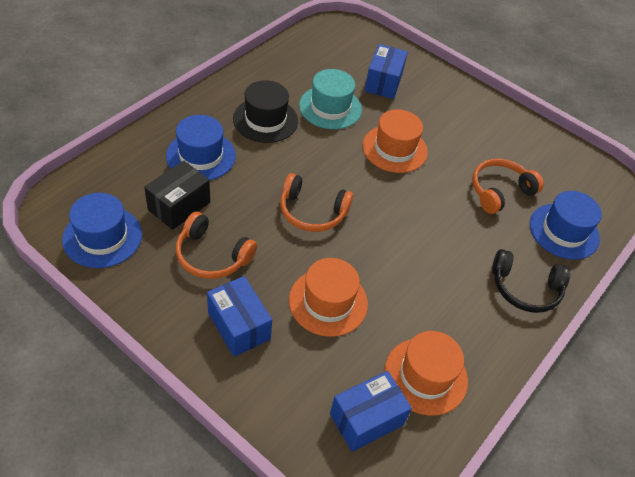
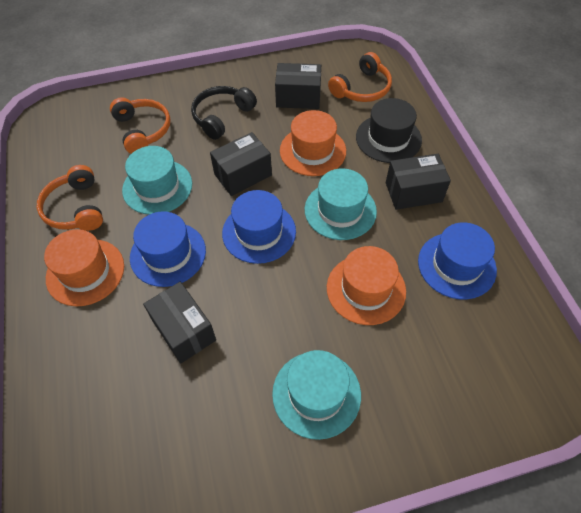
black box: 1 -> 4
blue box: 3 -> 0
turquoise hat: 1 -> 3

